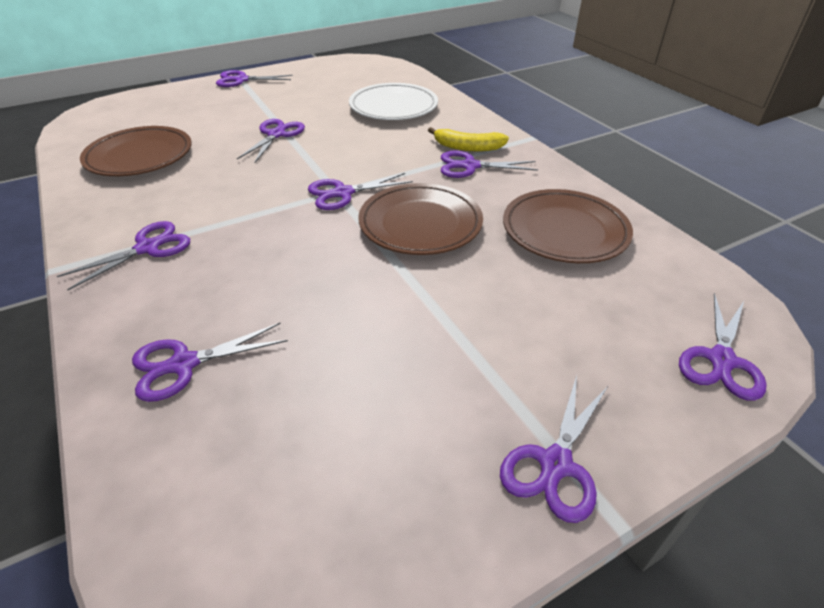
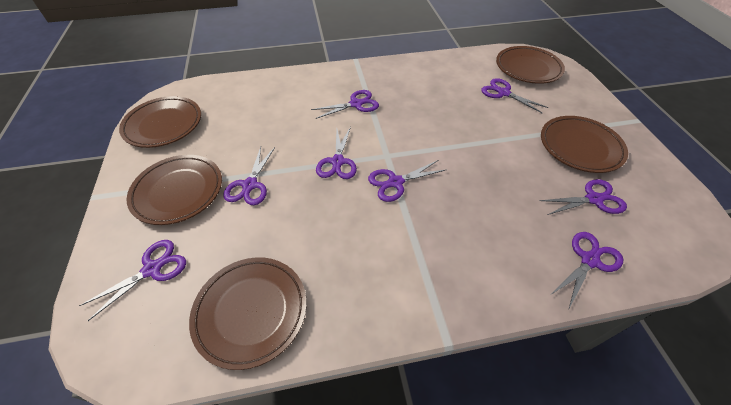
brown plate: 3 -> 5
white plate: 1 -> 0
yellow banana: 1 -> 0

